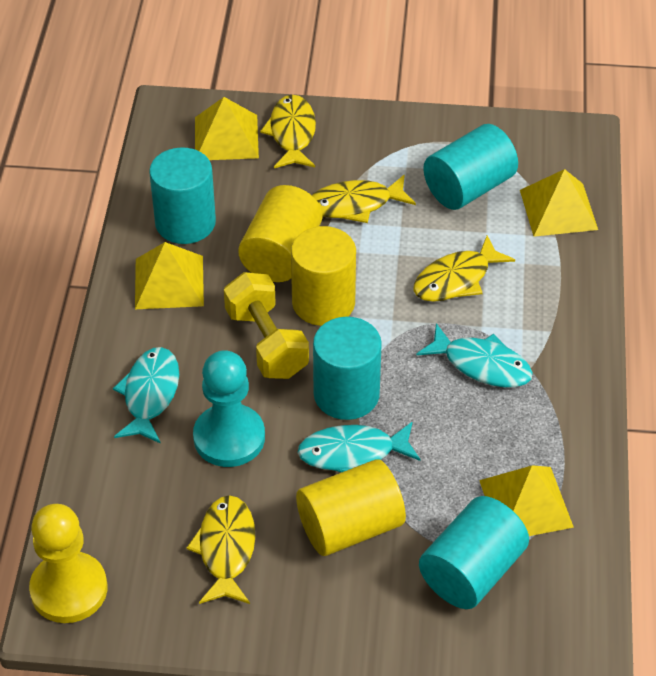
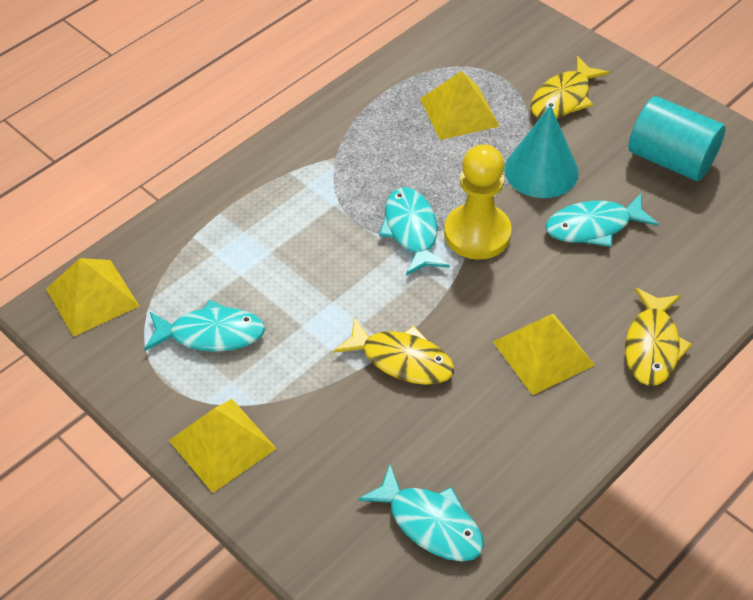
turquoise cone: 0 -> 1
turquoise cylinder: 4 -> 1
turquoise fish: 3 -> 4
turquoise pawn: 1 -> 0
yellow cylinder: 3 -> 0
yellow dumbbell: 1 -> 0
yellow fish: 4 -> 3

